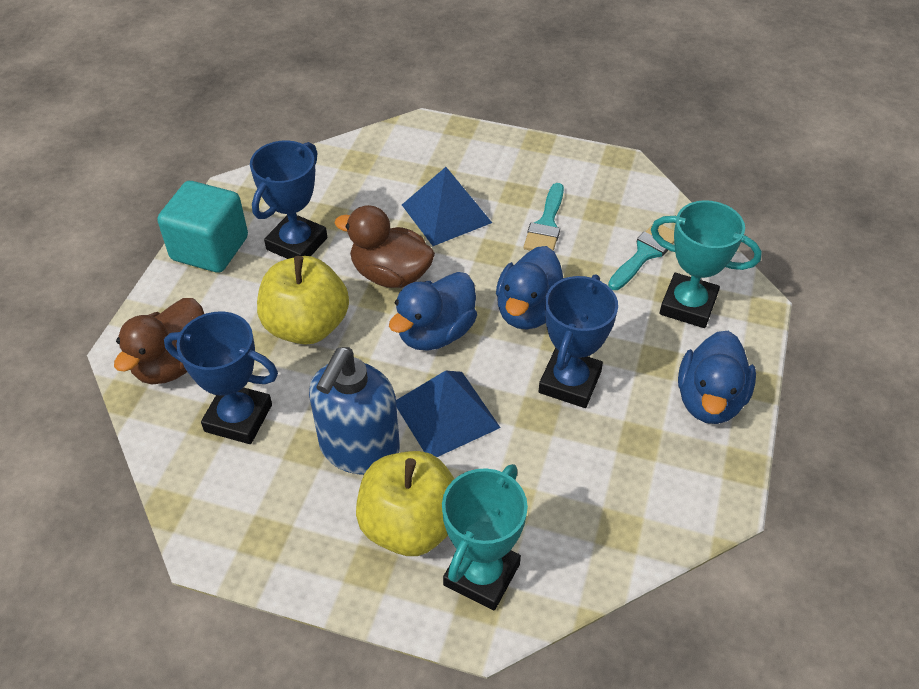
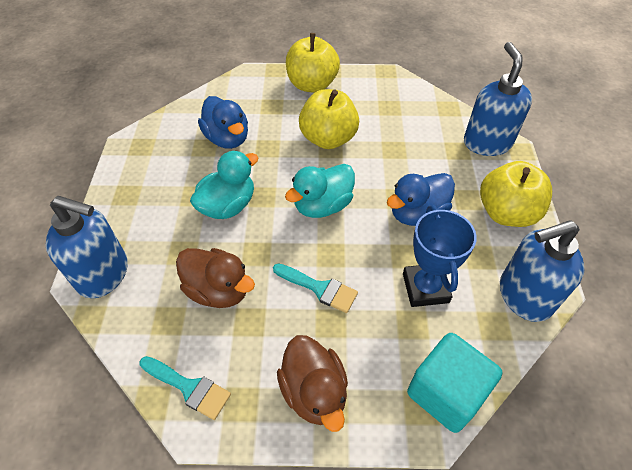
blue duck: 3 -> 2
blue pyramid: 2 -> 0
blue soap dispenser: 1 -> 3
blue trophy: 3 -> 1
turquoise duck: 0 -> 2
turquoise trophy: 2 -> 0
yellow apple: 2 -> 3

